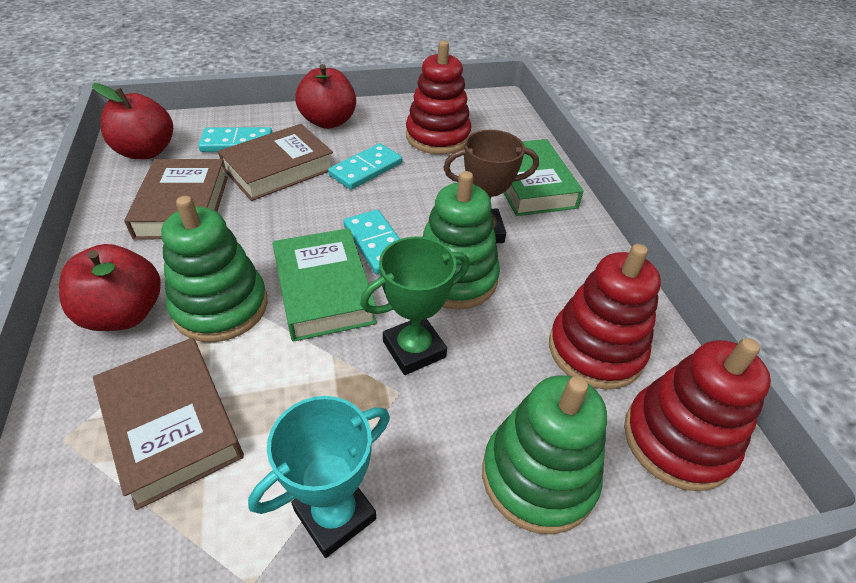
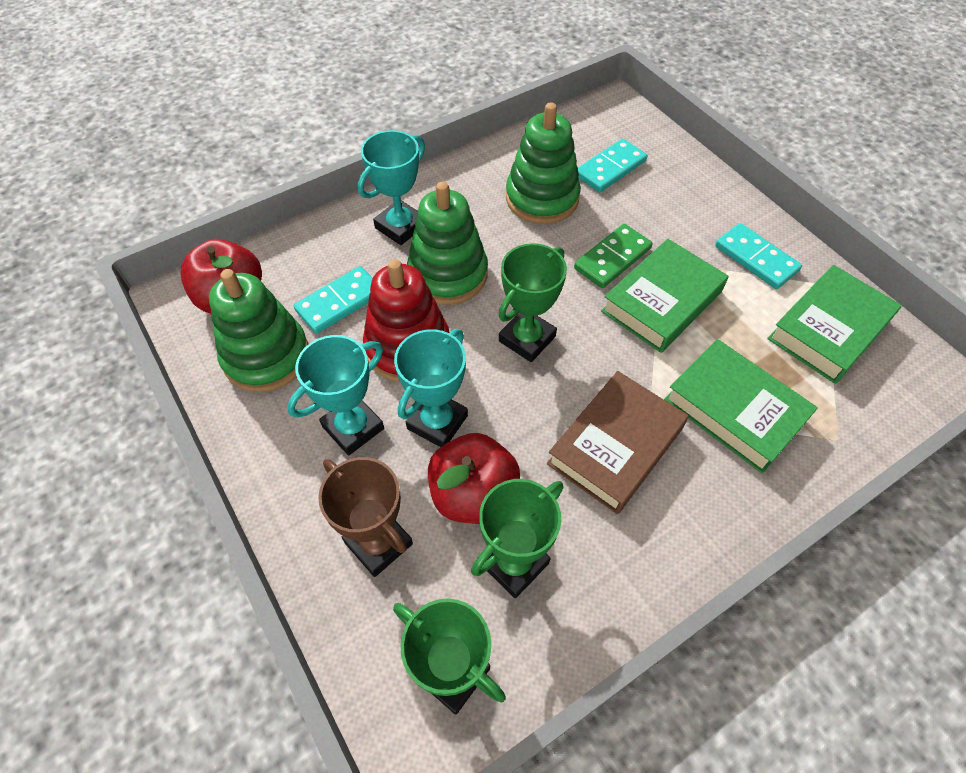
brown book: 3 -> 1
green book: 2 -> 3
green domino: 0 -> 1
green trophy: 1 -> 3
red apple: 3 -> 2
red stacking toy: 3 -> 1
turquoise trophy: 1 -> 3

